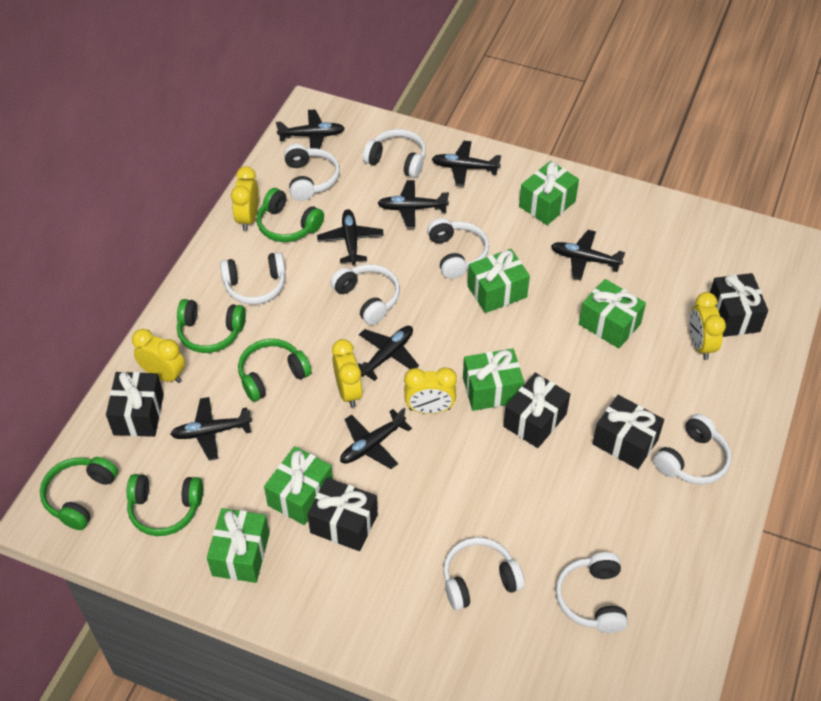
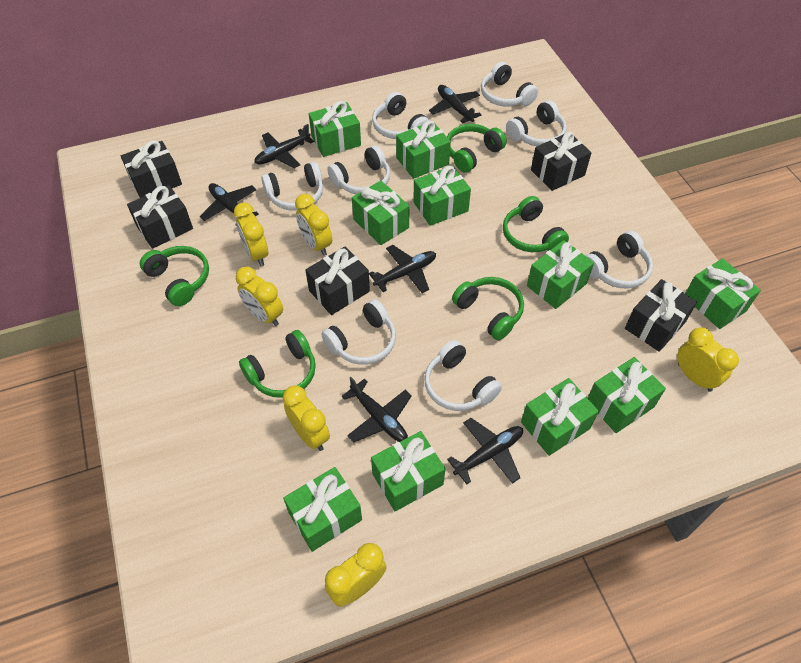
black plane: 8 -> 6
green gift: 6 -> 10
yellow clock: 5 -> 6

